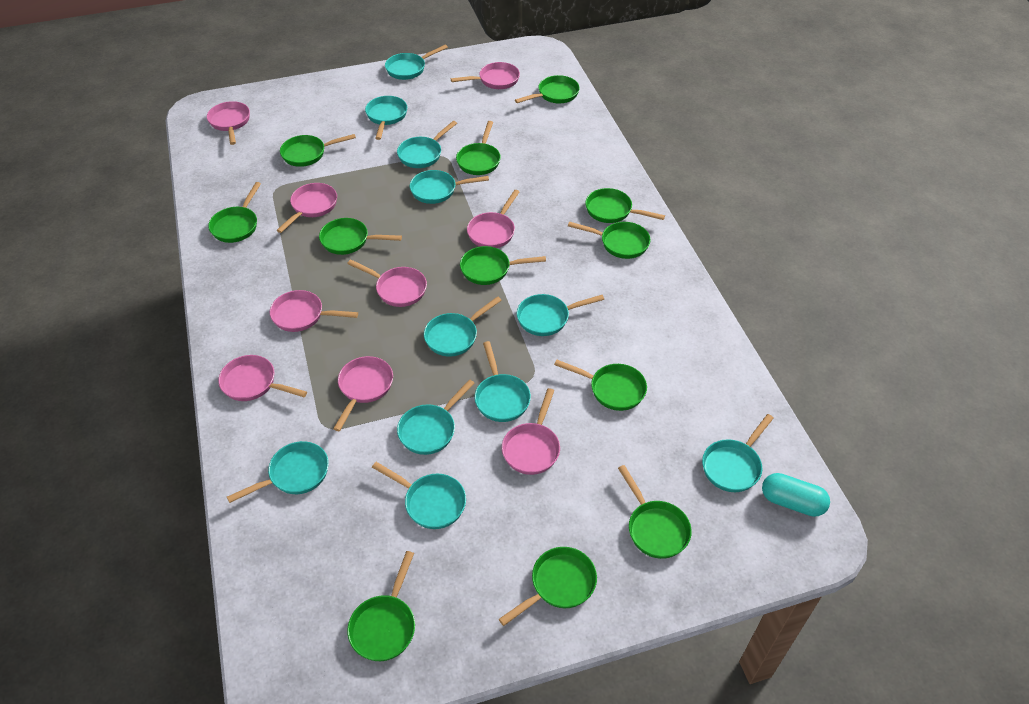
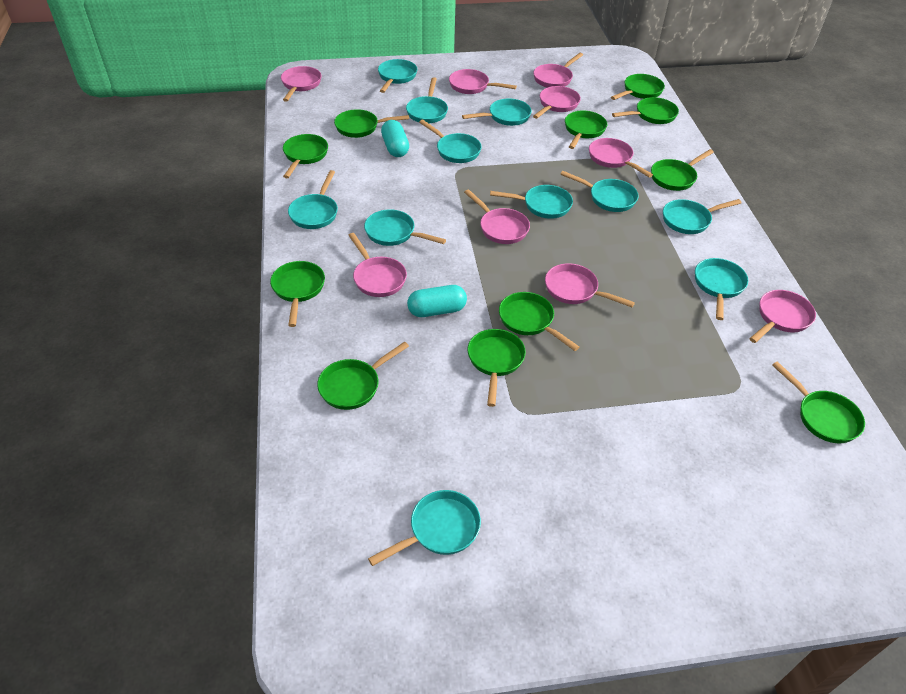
green pan: 12 -> 11
turquoise capsule: 1 -> 2

